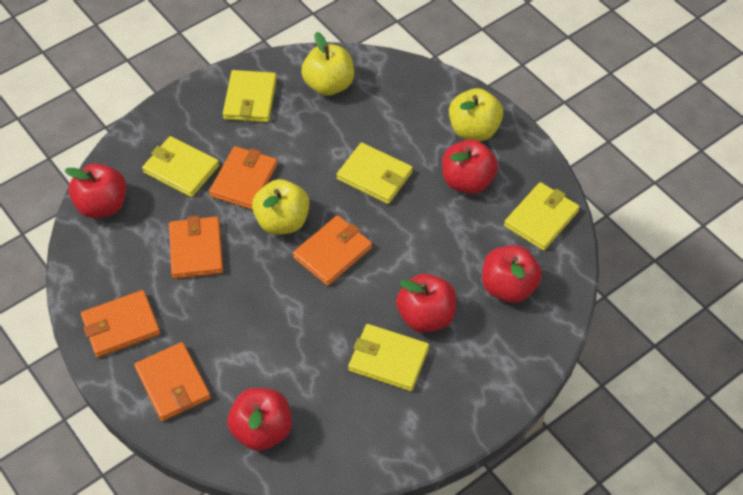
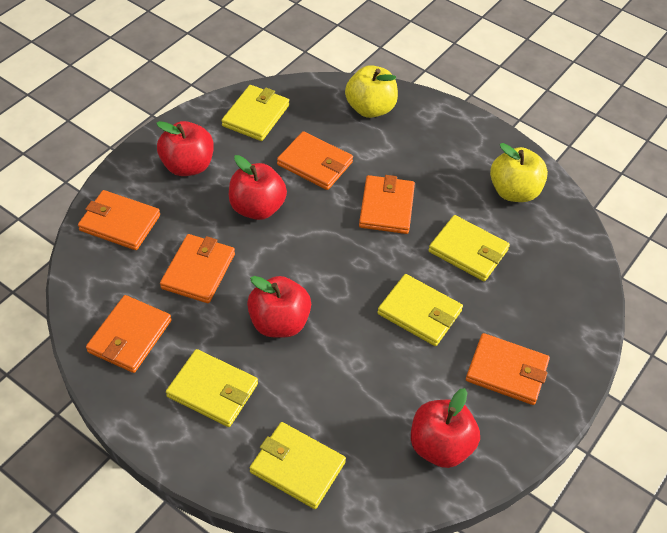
orange wallet: 5 -> 6
red apple: 5 -> 4
yellow apple: 3 -> 2

